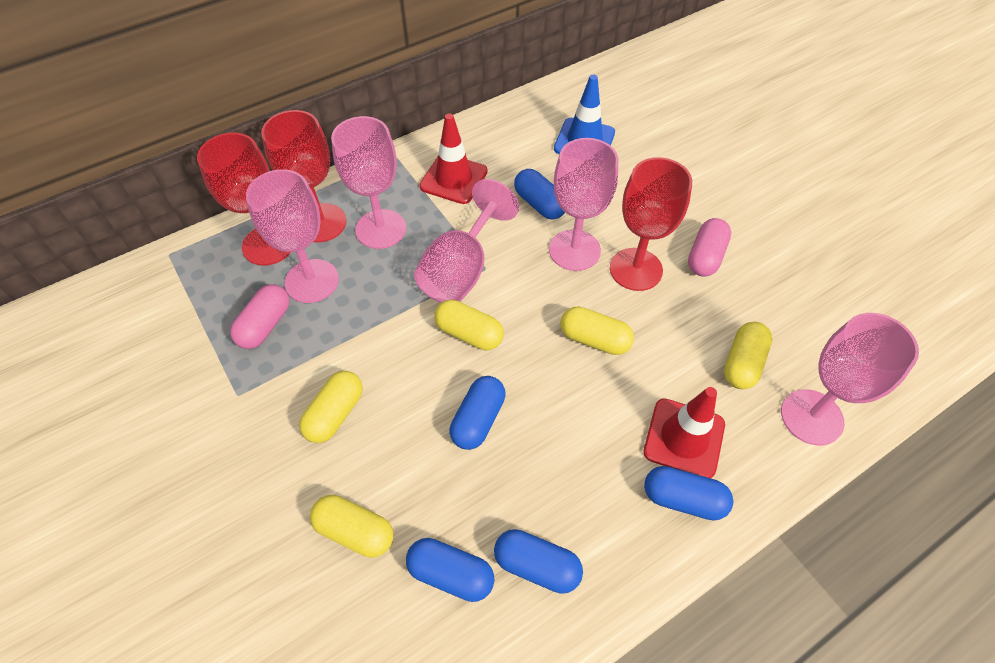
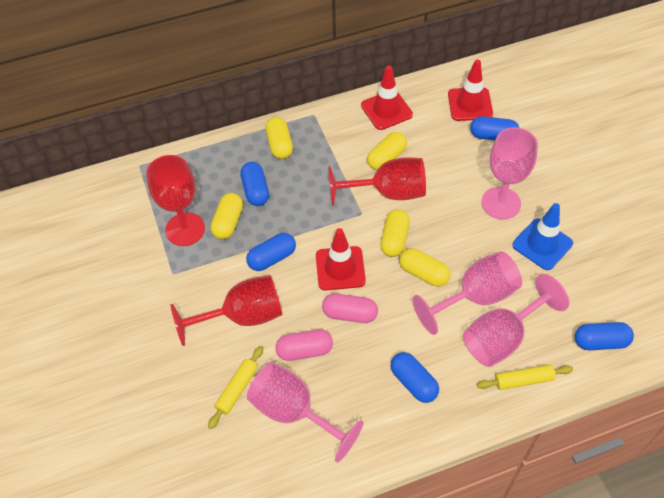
pink goblet: 5 -> 4
red traffic cone: 2 -> 3
yellow rolling pin: 0 -> 2

